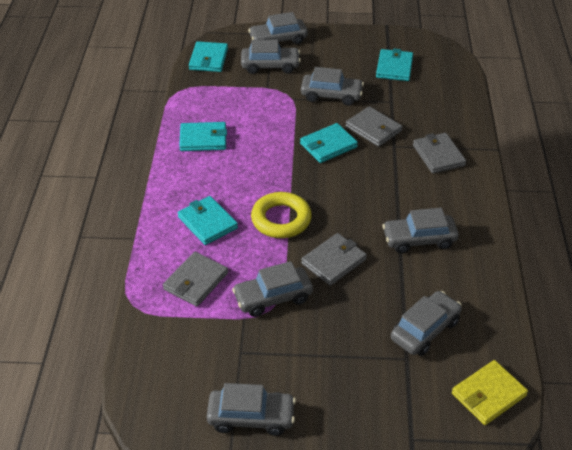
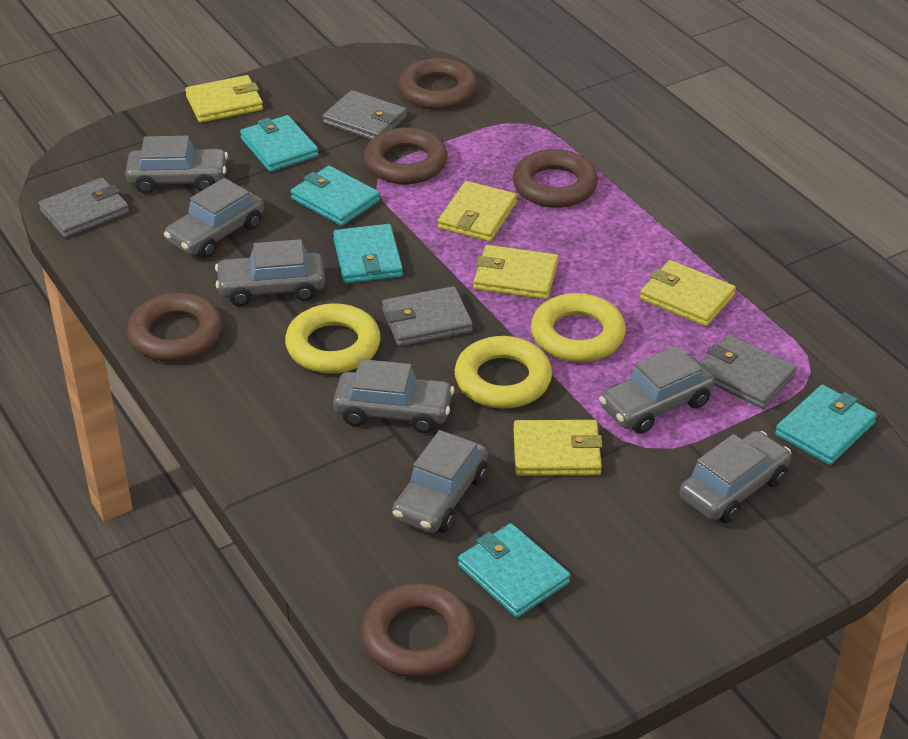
brown ring: 0 -> 5
yellow ring: 1 -> 3
yellow wallet: 1 -> 5

